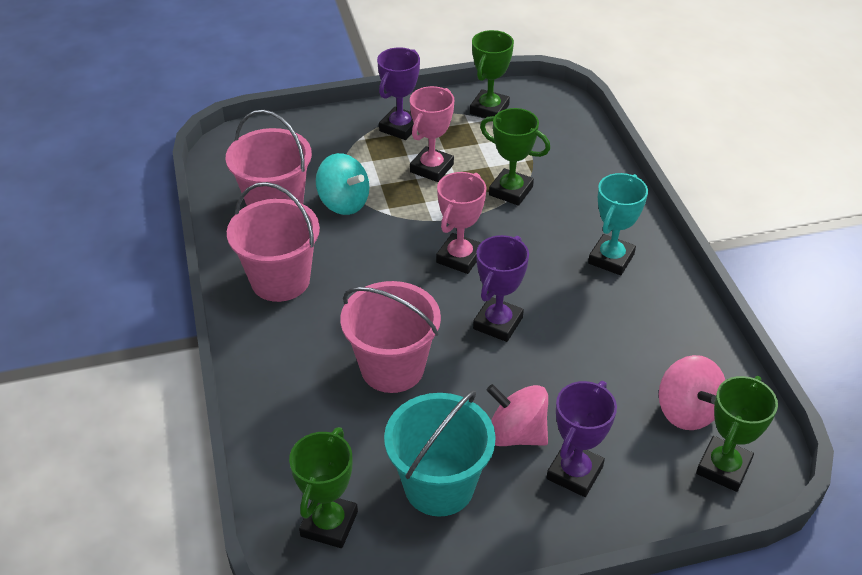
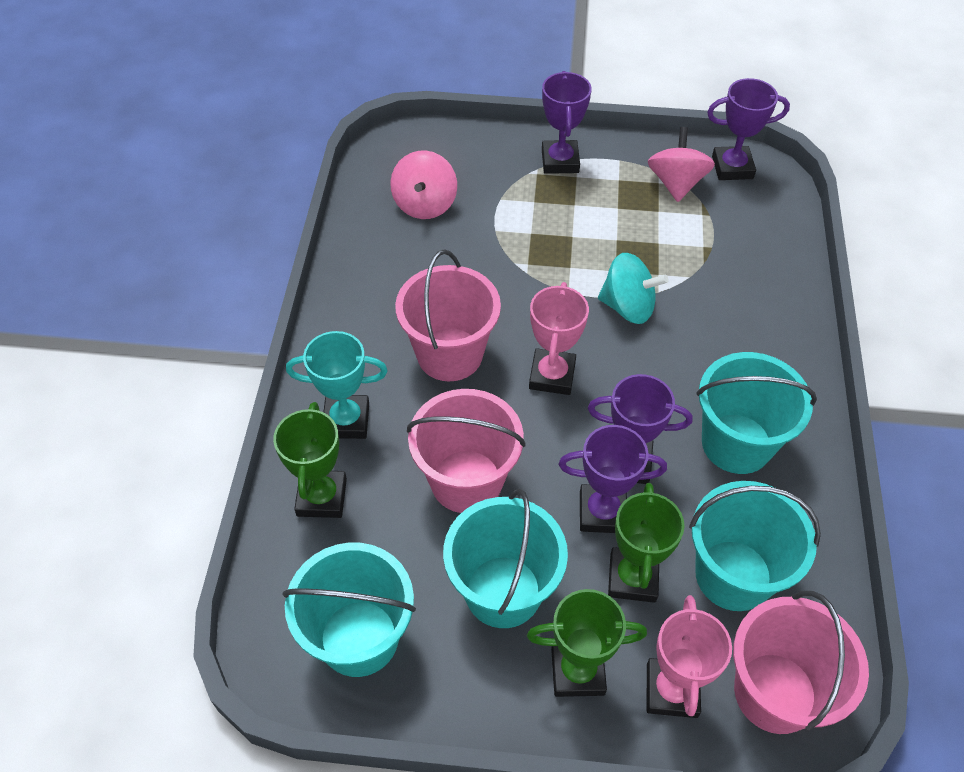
green trophy: 4 -> 3
purple trophy: 3 -> 4
turquoise bucket: 1 -> 4

